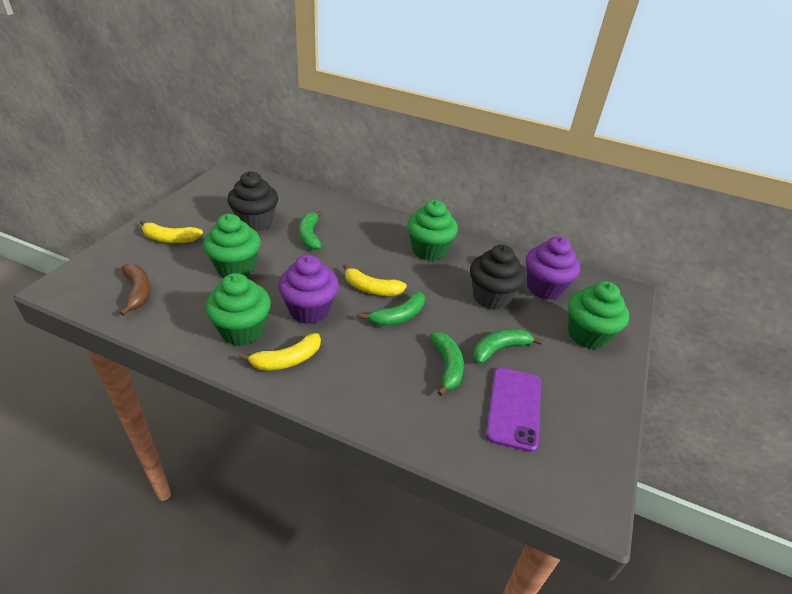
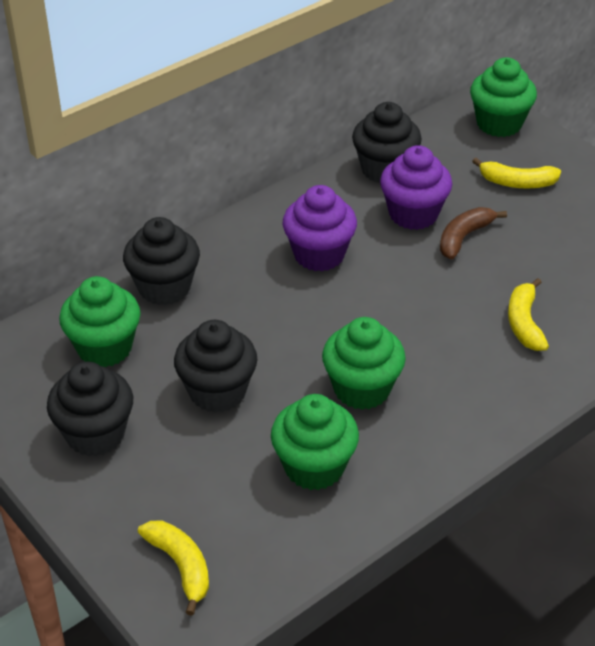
black cupcake: 2 -> 4
green banana: 4 -> 0
purple phone: 1 -> 0

